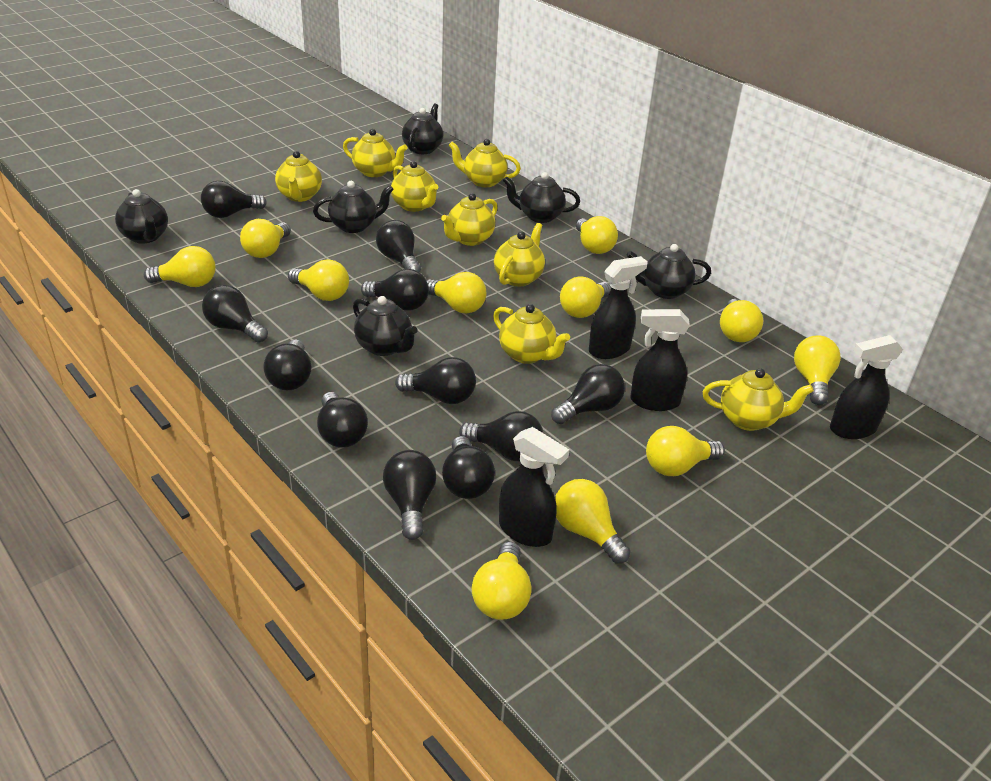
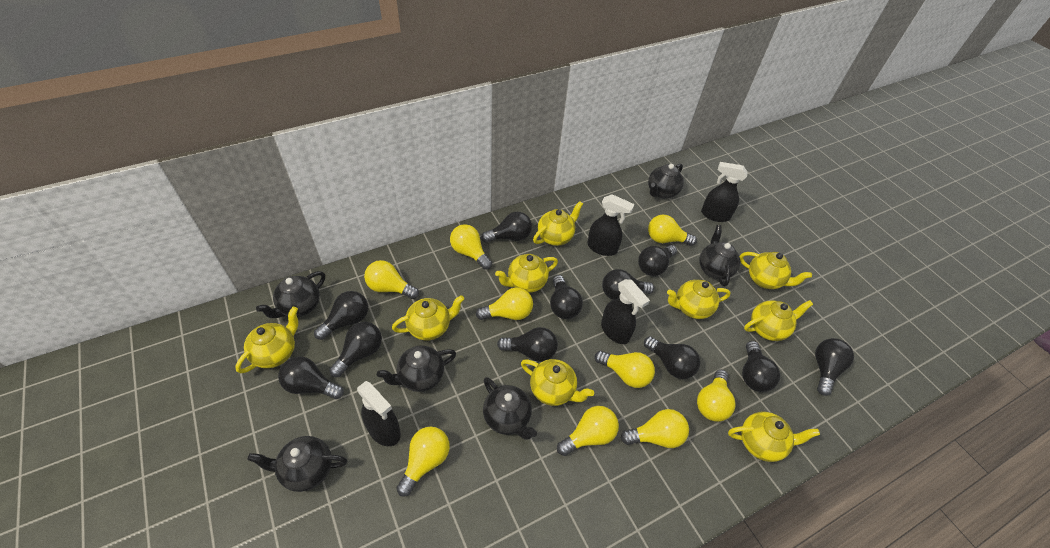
yellow light bulb: 11 -> 9
yellow teapot: 8 -> 9

